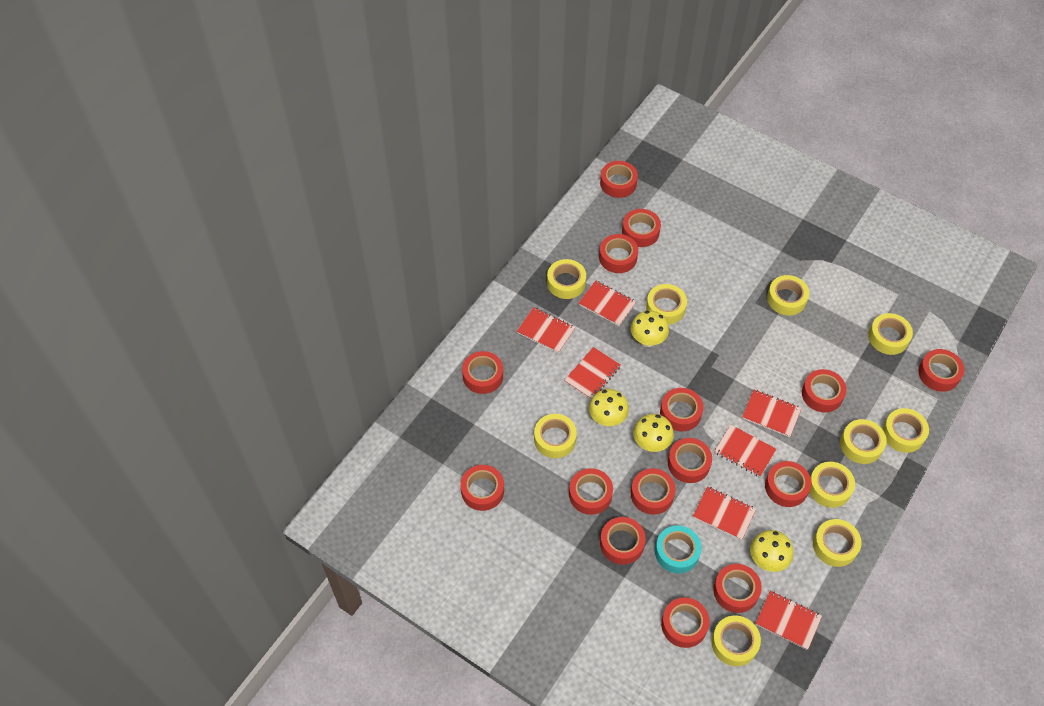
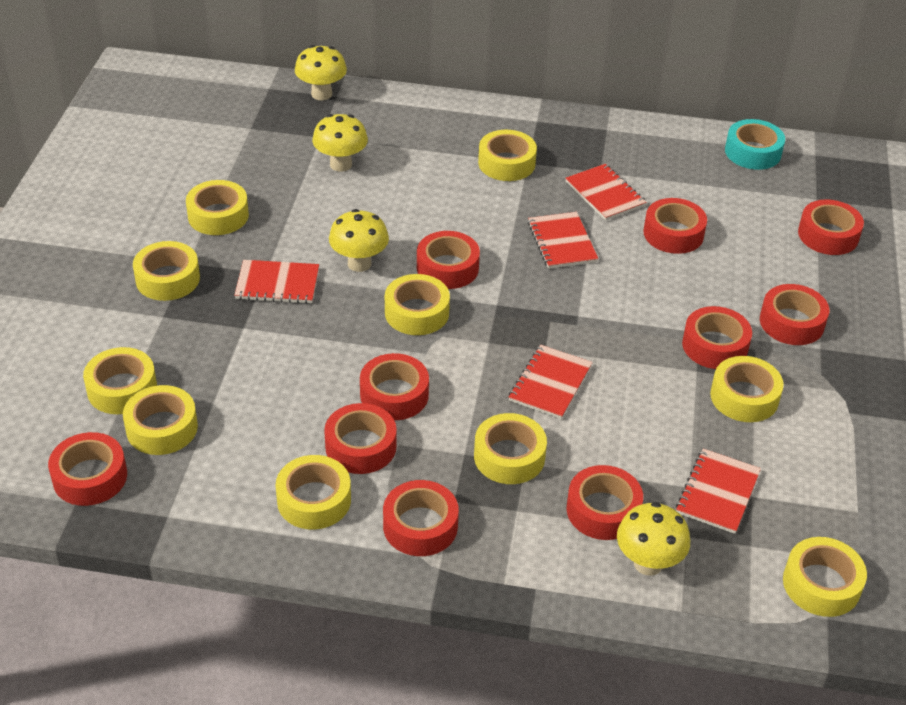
red notebook: 7 -> 5
red tape: 15 -> 10

